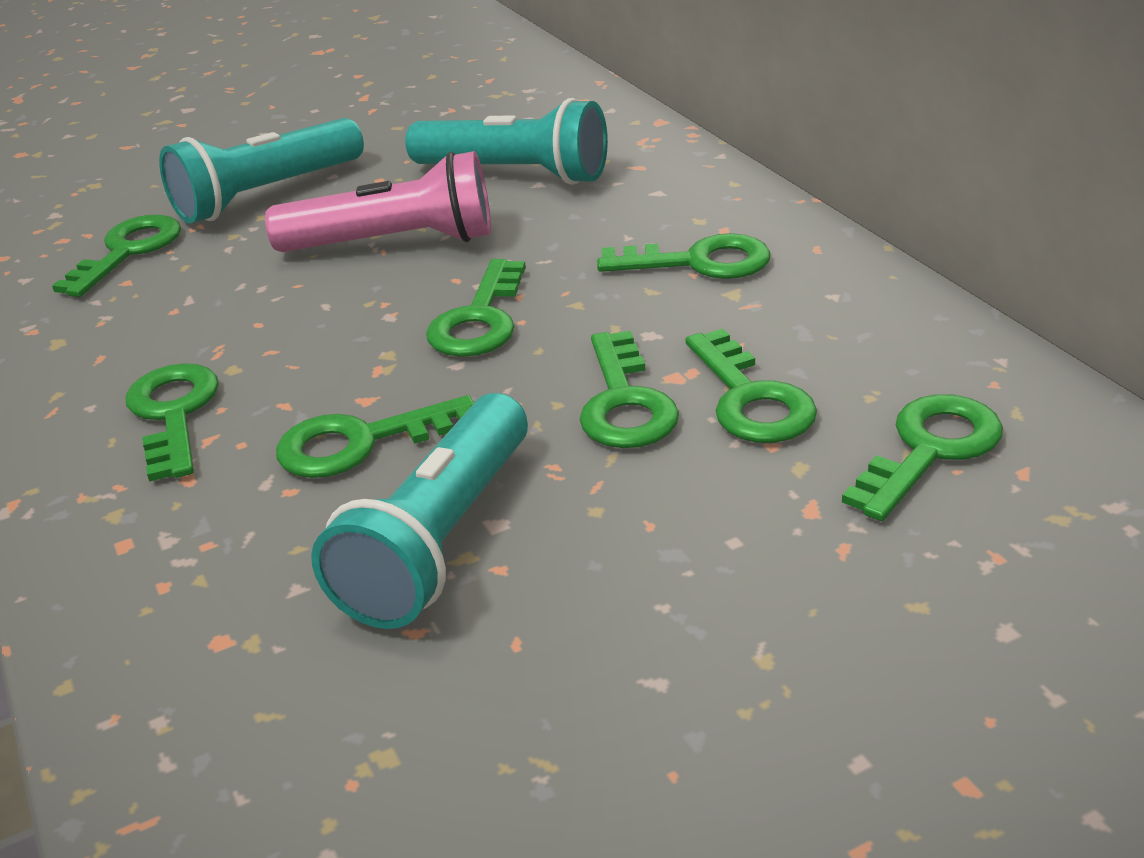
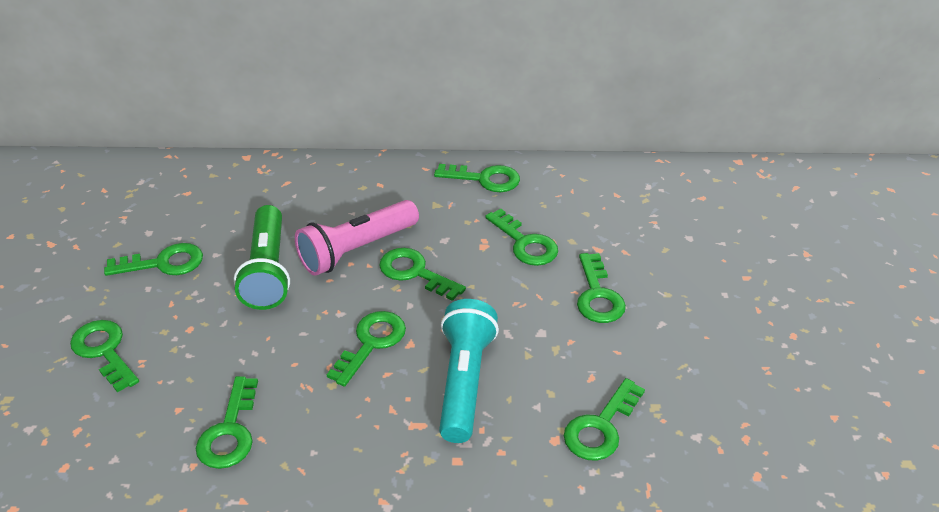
green flashlight: 0 -> 1
green key: 8 -> 9
turquoise flashlight: 3 -> 1

